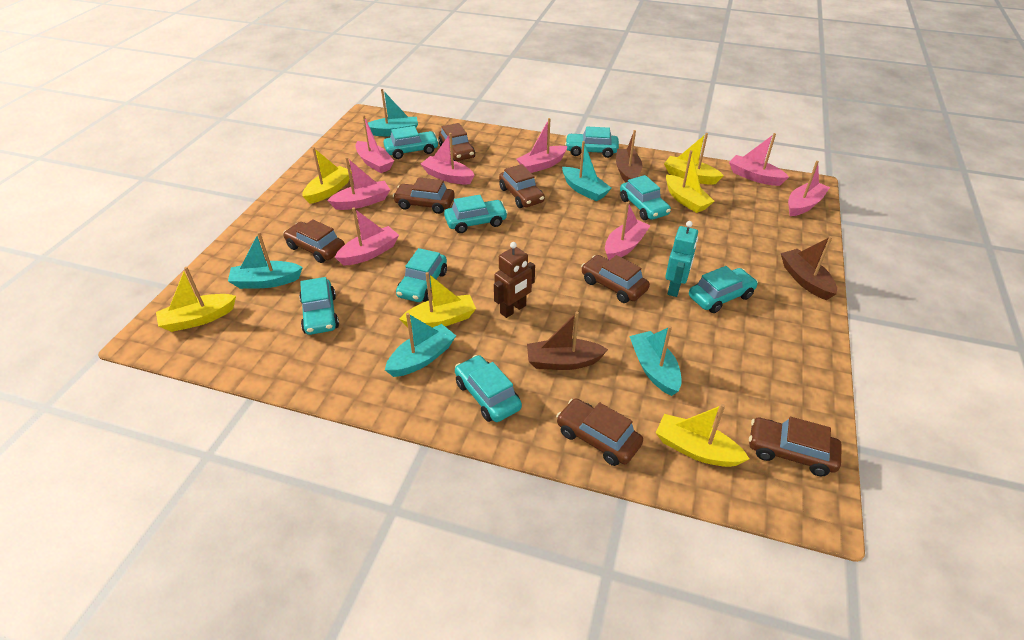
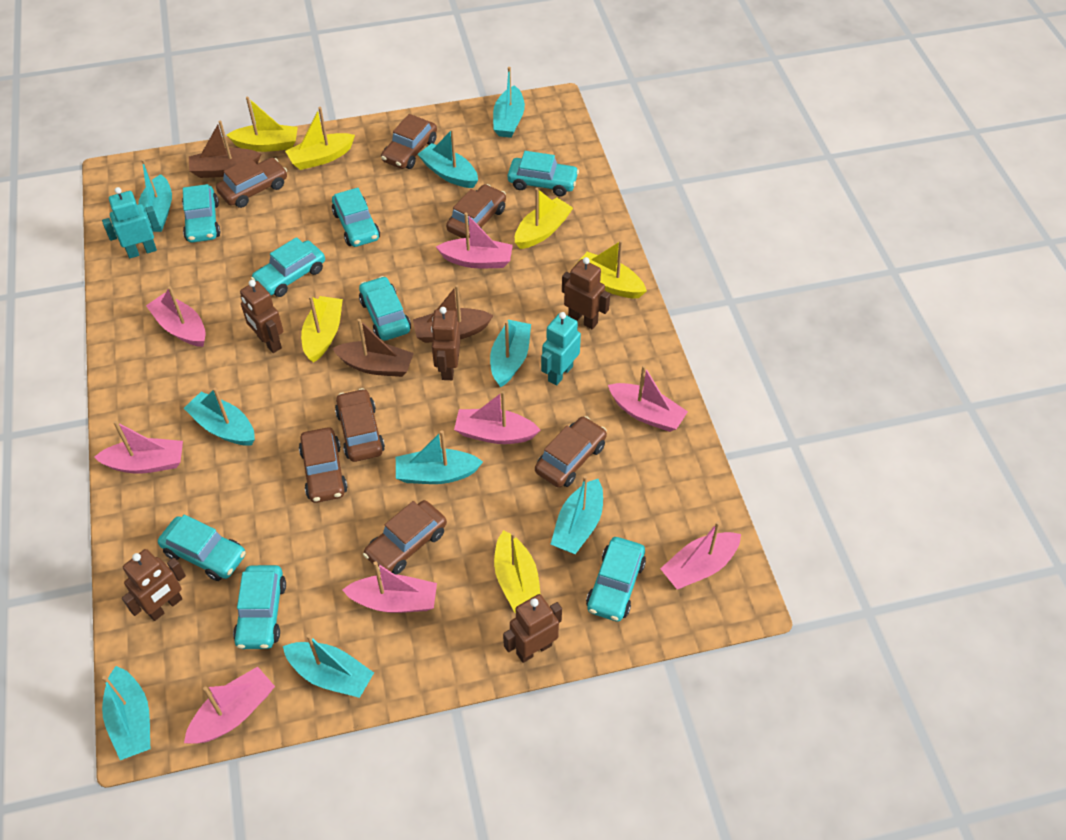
brown robot: 1 -> 5
turquoise boat: 5 -> 9
turquoise robot: 1 -> 2

